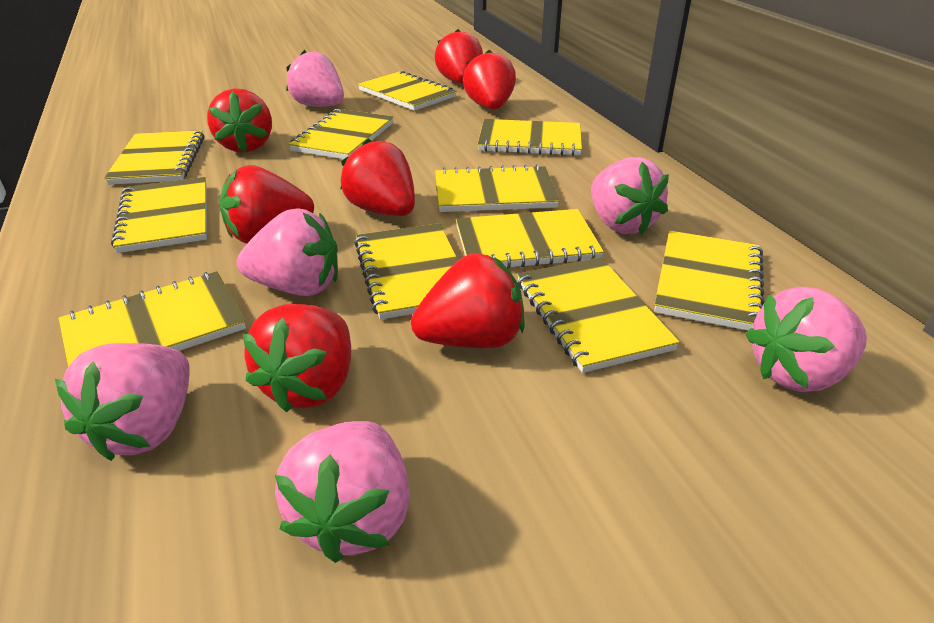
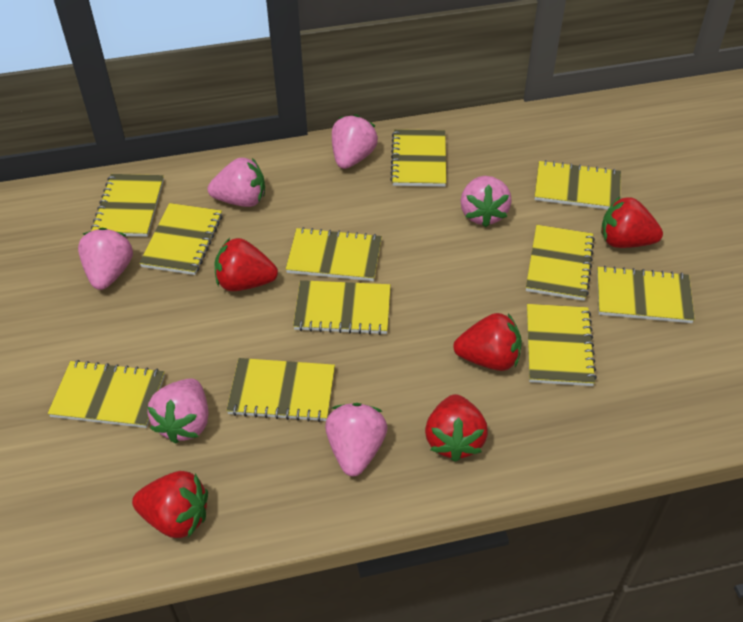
red strawberry: 7 -> 5

